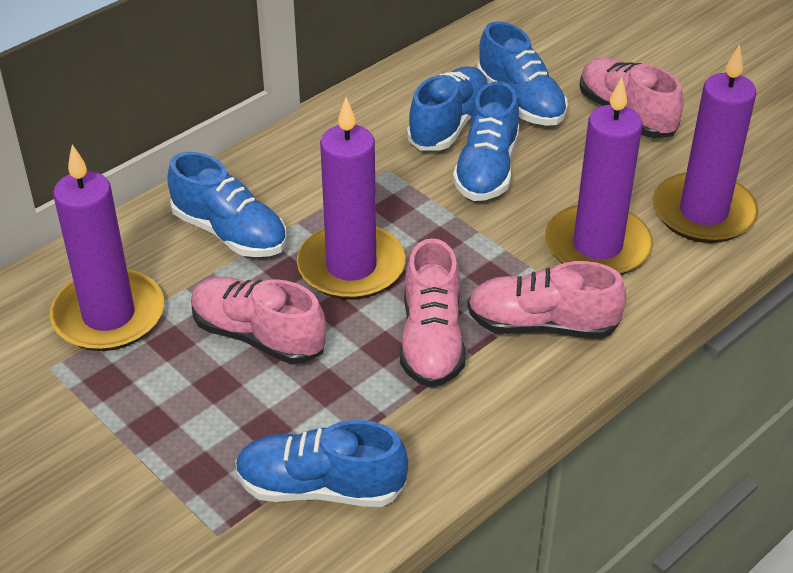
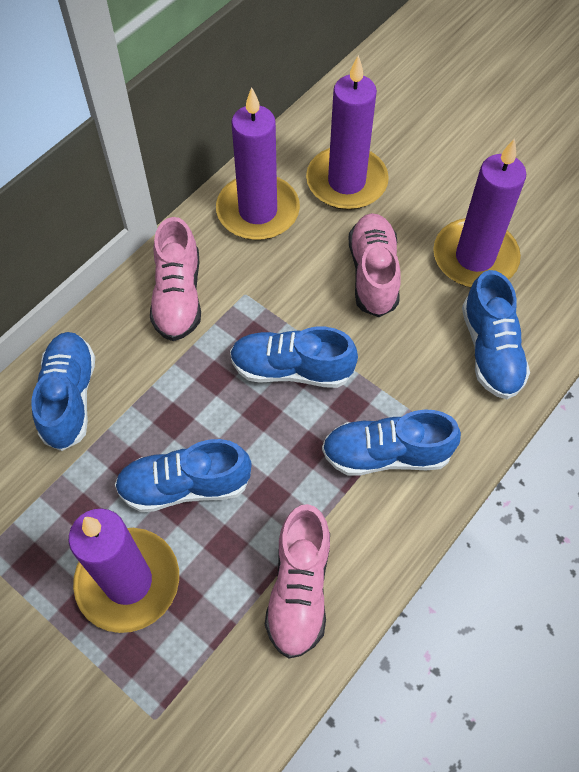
pink shoe: 4 -> 3

